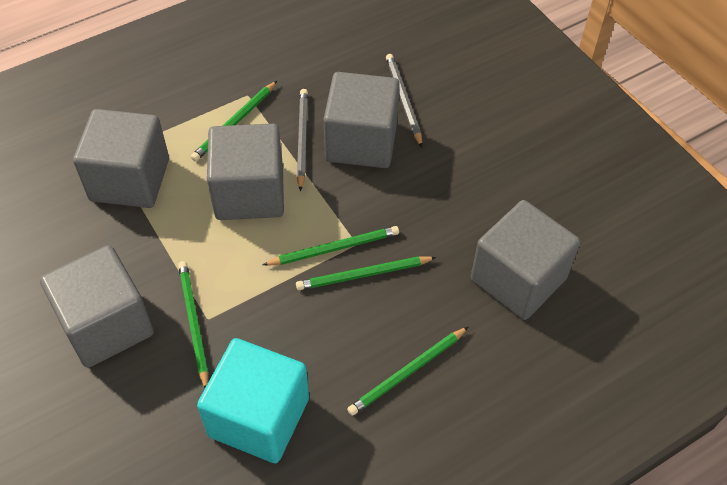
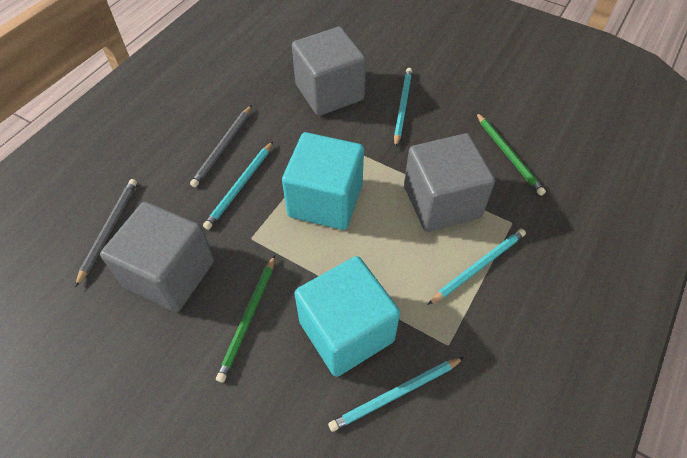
green pencil: 5 -> 2
grey cube: 5 -> 3
turquoise cube: 1 -> 2
turquoise pencil: 0 -> 4

